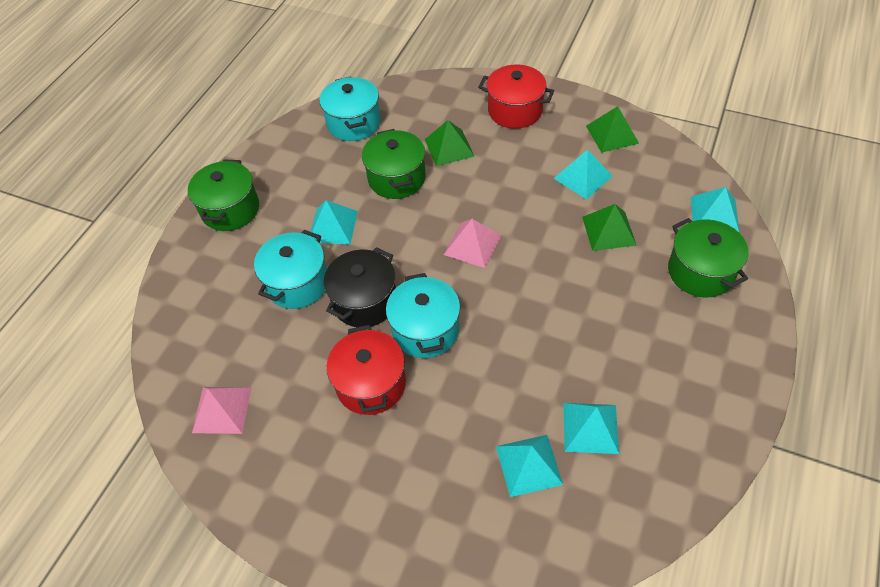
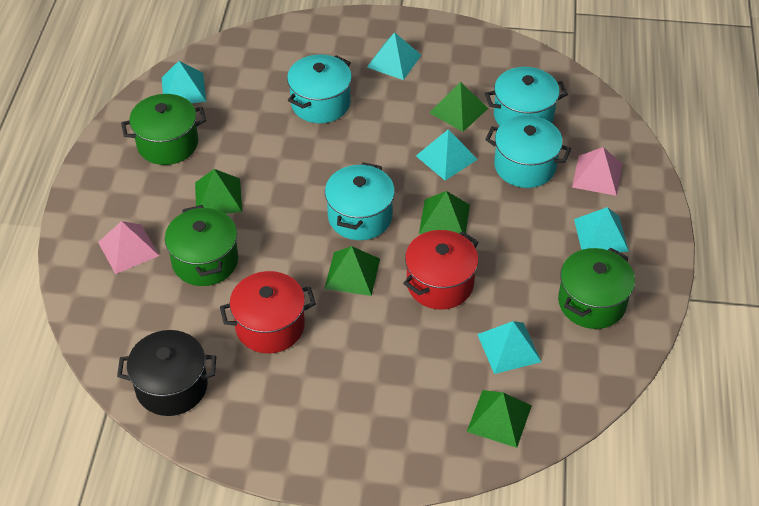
green pyramid: 3 -> 5
turquoise pot: 3 -> 4

